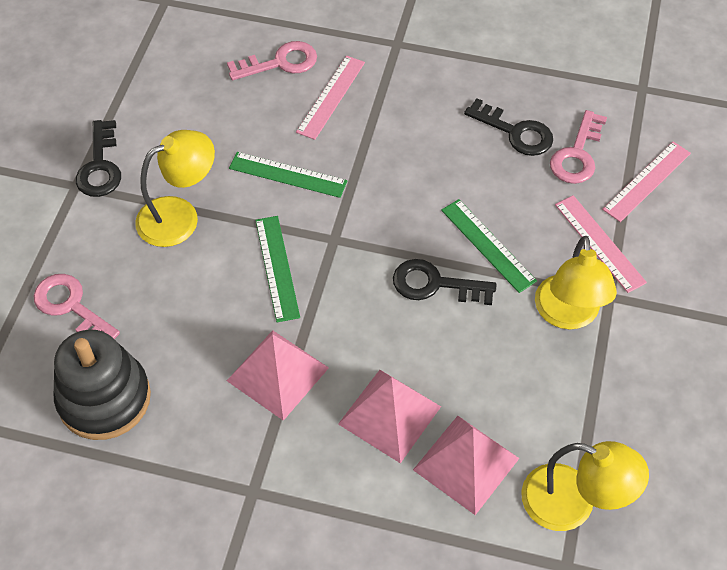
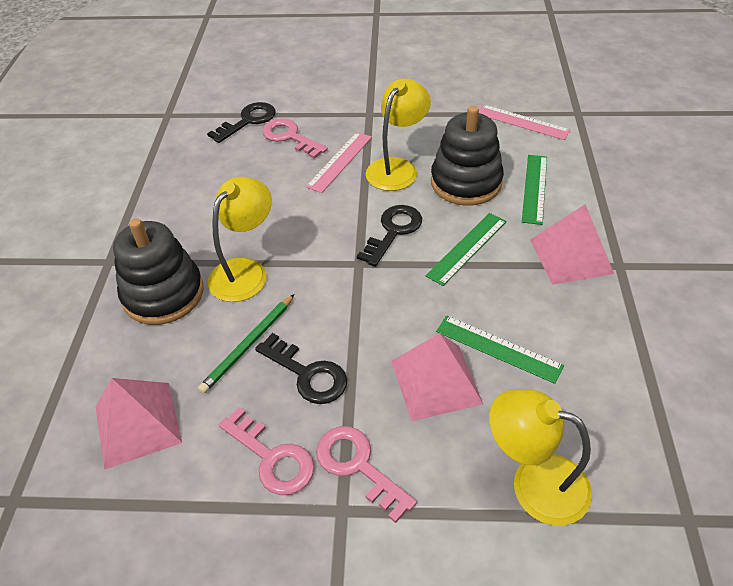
black stacking toy: 1 -> 2
green pencil: 0 -> 1
pink ruler: 3 -> 2

